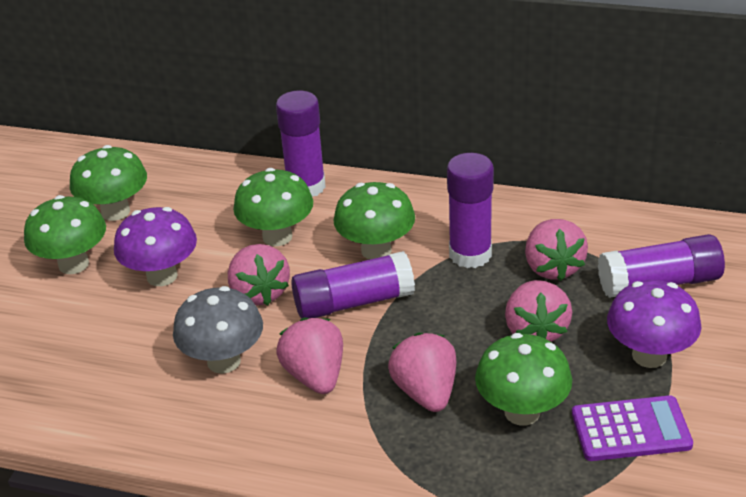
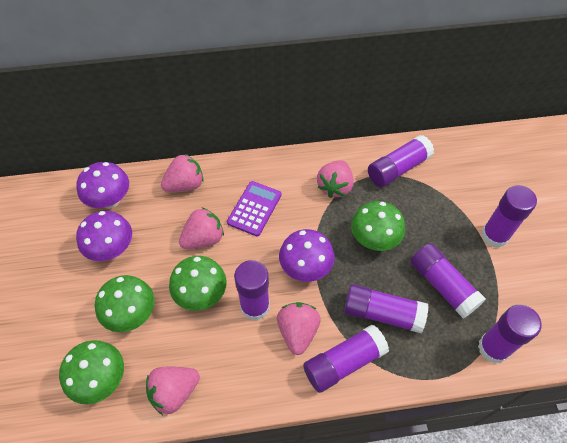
green mushroom: 5 -> 4
grey mushroom: 1 -> 0
purple glue stick: 4 -> 7
purple mushroom: 2 -> 3

